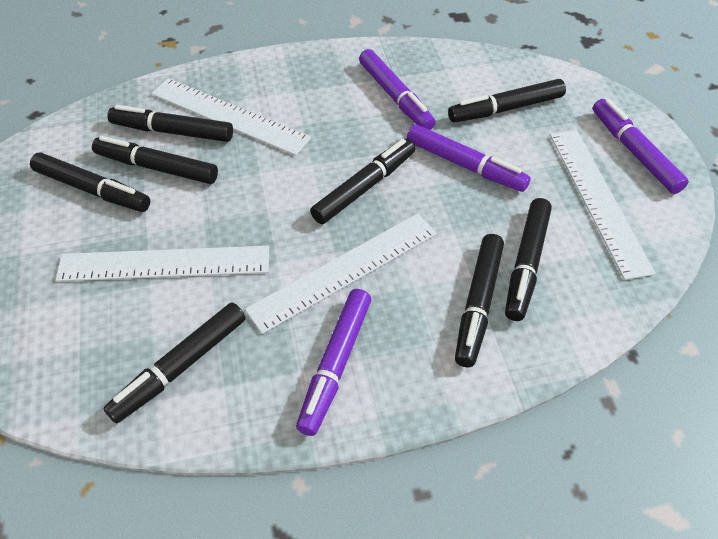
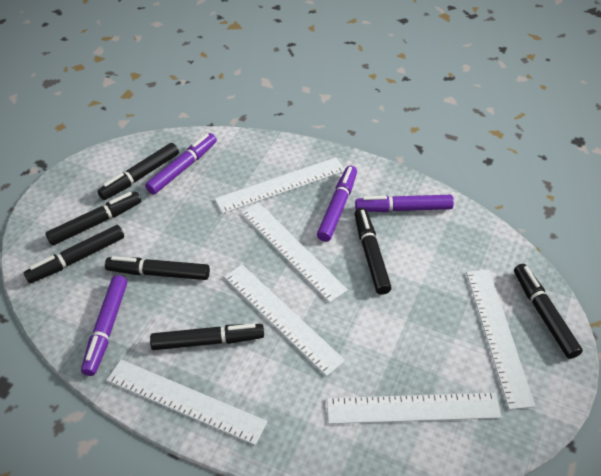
black marker: 8 -> 7
white ruler: 4 -> 6

